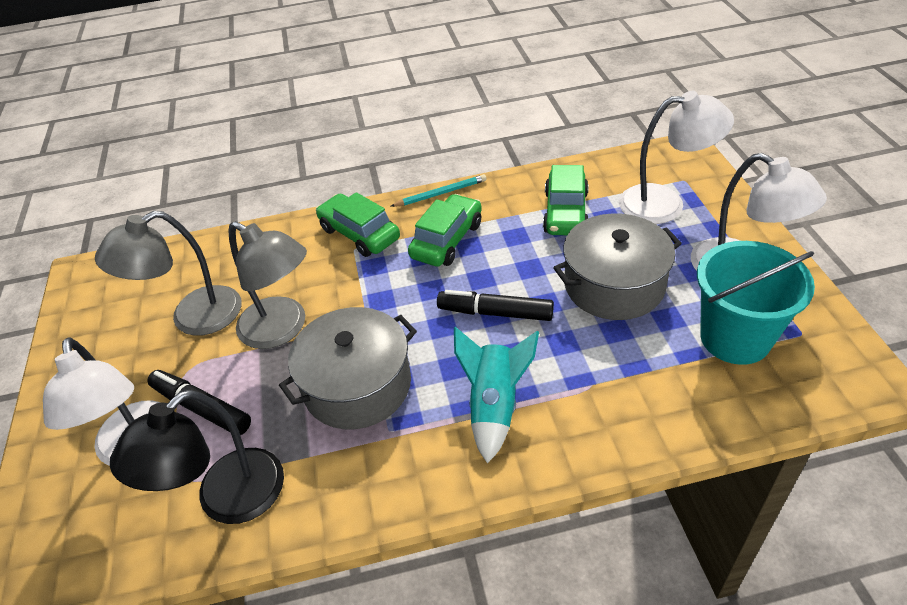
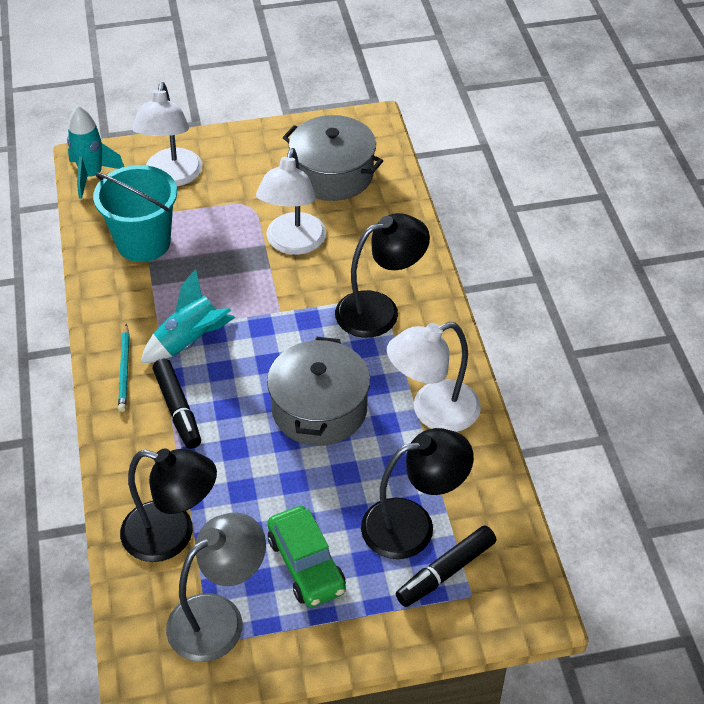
black lamp: 1 -> 3
green car: 3 -> 1
grey lamp: 2 -> 1
turquoise rocket: 1 -> 2

